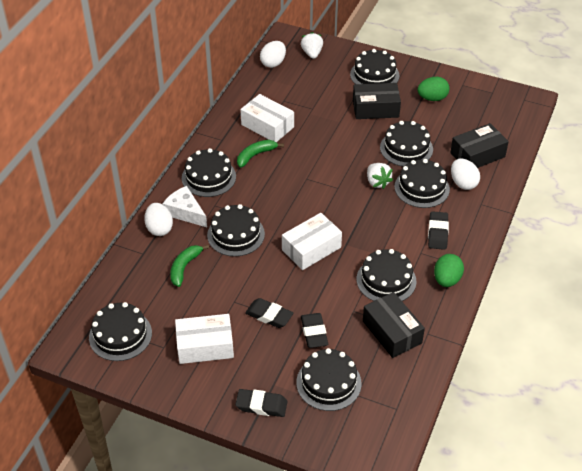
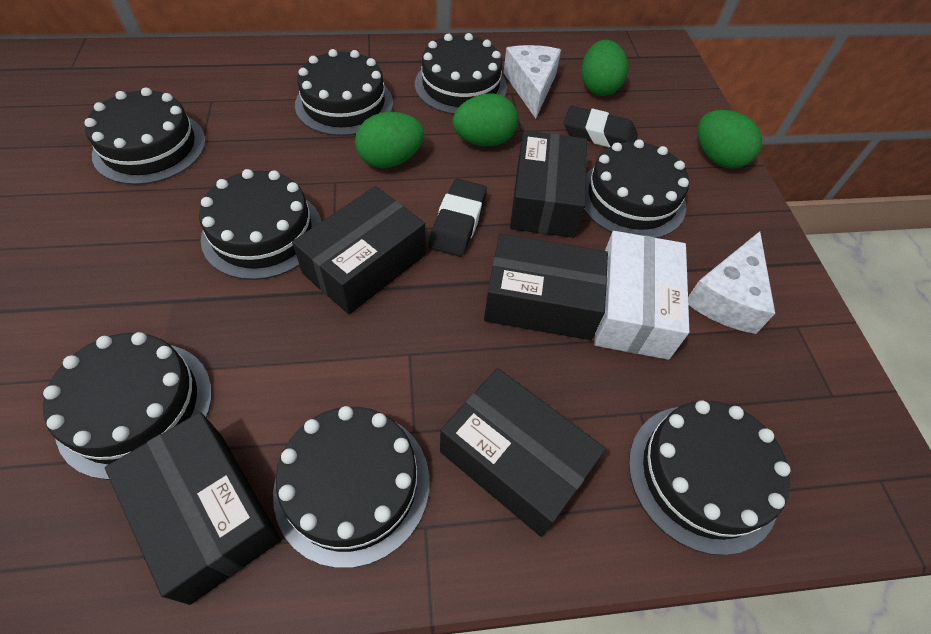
black box: 3 -> 5
black eraser: 4 -> 2
green banana: 2 -> 0
green egg: 2 -> 4
white box: 3 -> 1
white cheese: 1 -> 2
white egg: 3 -> 0
white strawberry: 2 -> 0

